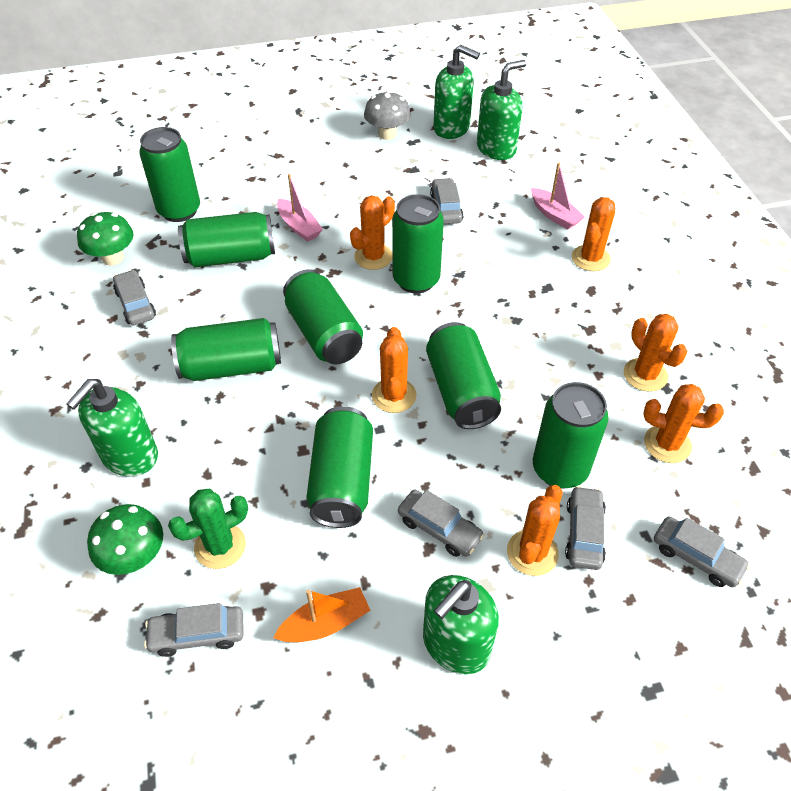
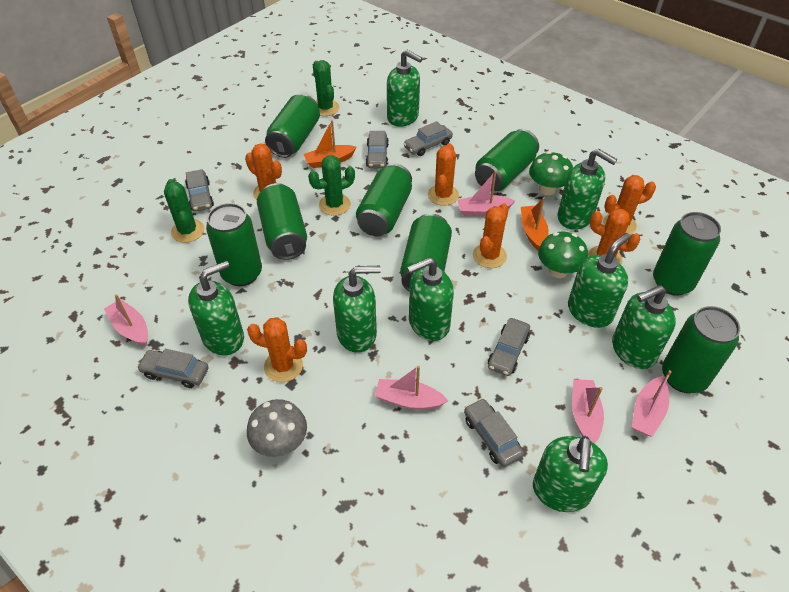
green cactus: 1 -> 3
green soap dispenser: 4 -> 8
orange boat: 1 -> 2
pink boat: 2 -> 5

